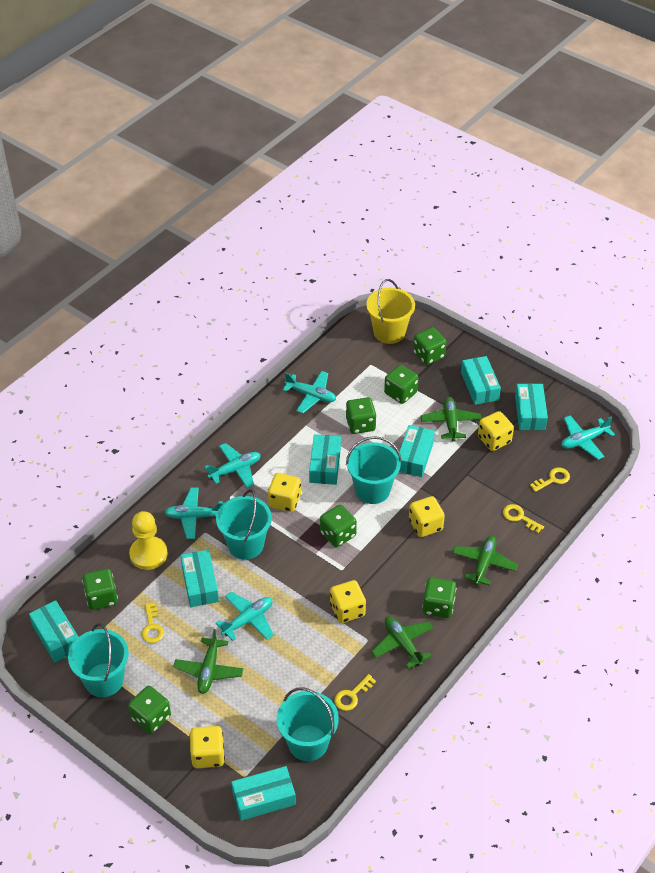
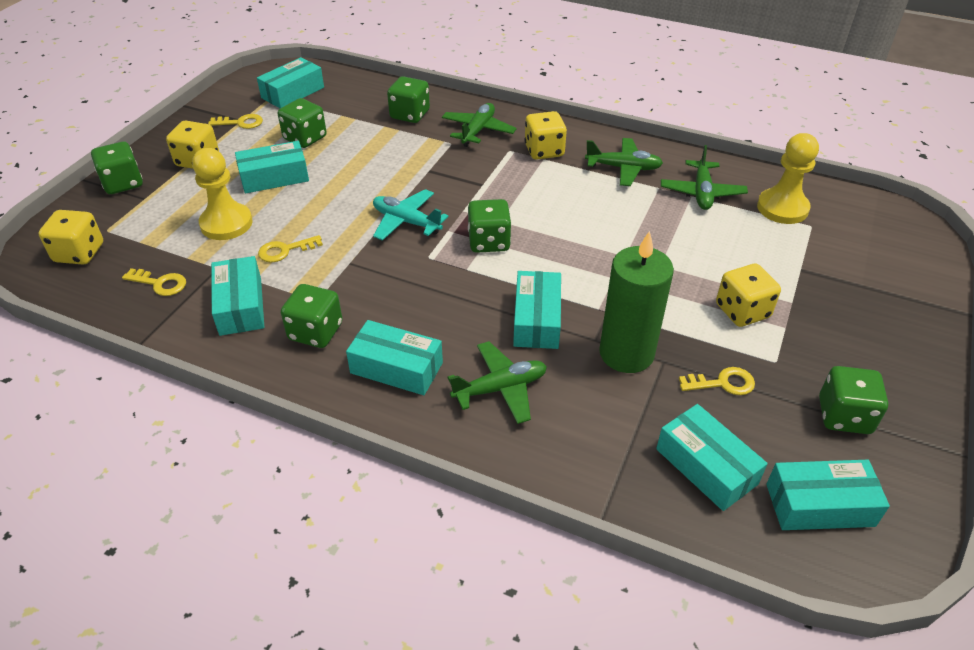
green candle: 0 -> 1
green dice: 7 -> 6
turquoise bucket: 4 -> 0
turquoise plane: 5 -> 1
yellow bucket: 1 -> 0
yellow dice: 5 -> 4
yellow pawn: 1 -> 2

